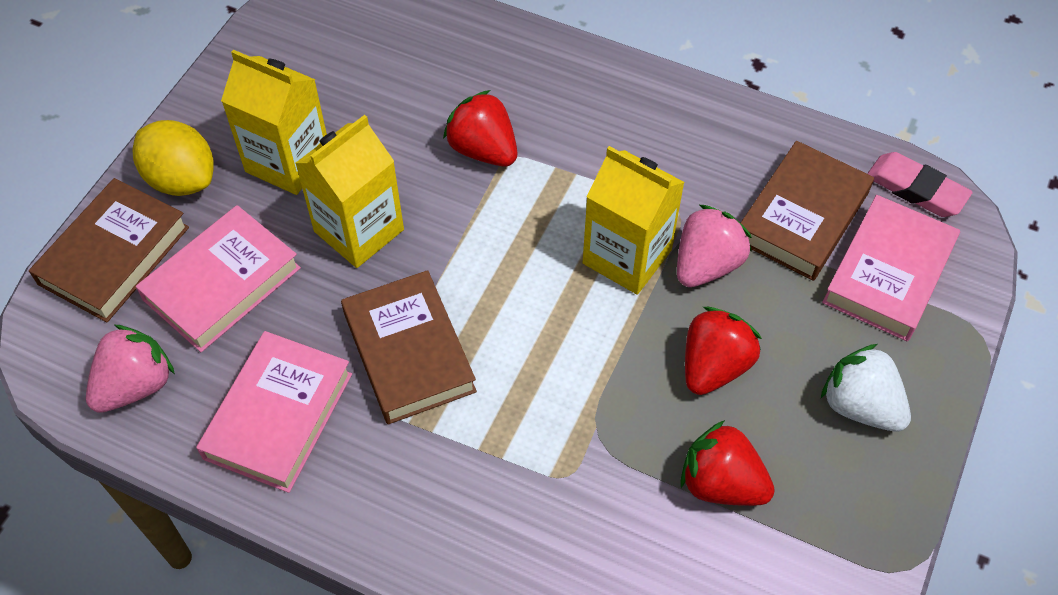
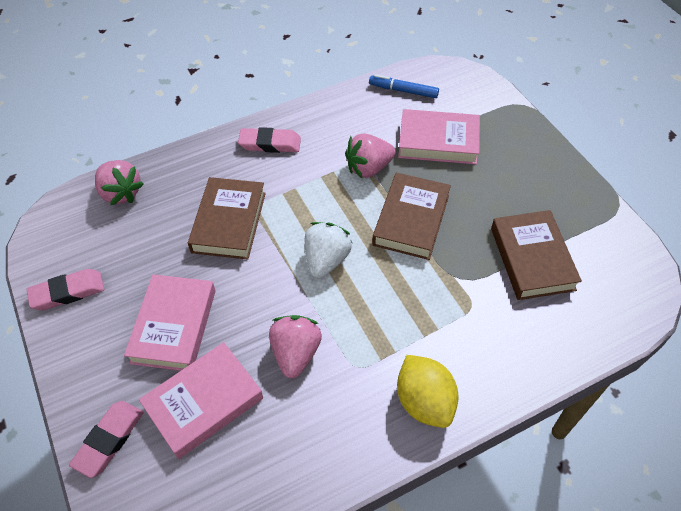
blue marker: 0 -> 1
pink eraser: 1 -> 3
pink strawberry: 2 -> 3
red strawberry: 3 -> 0
yellow carton: 3 -> 0

